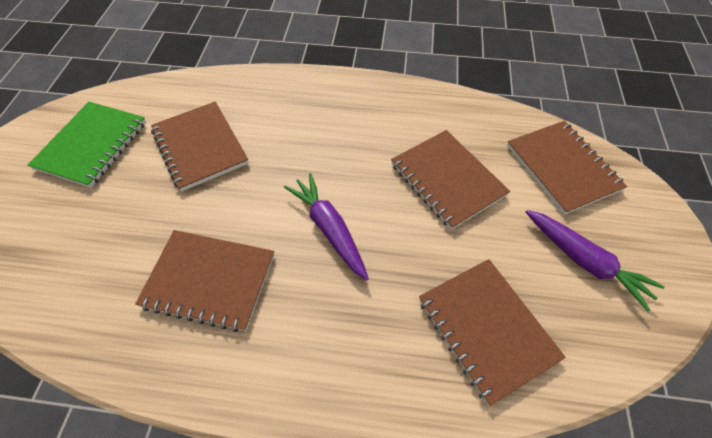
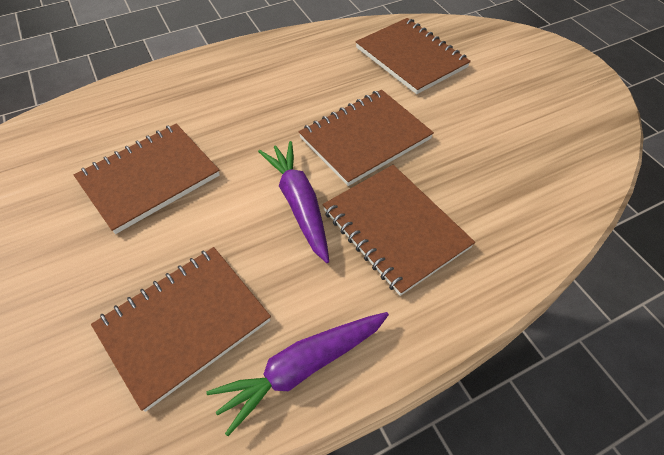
green notebook: 1 -> 0

